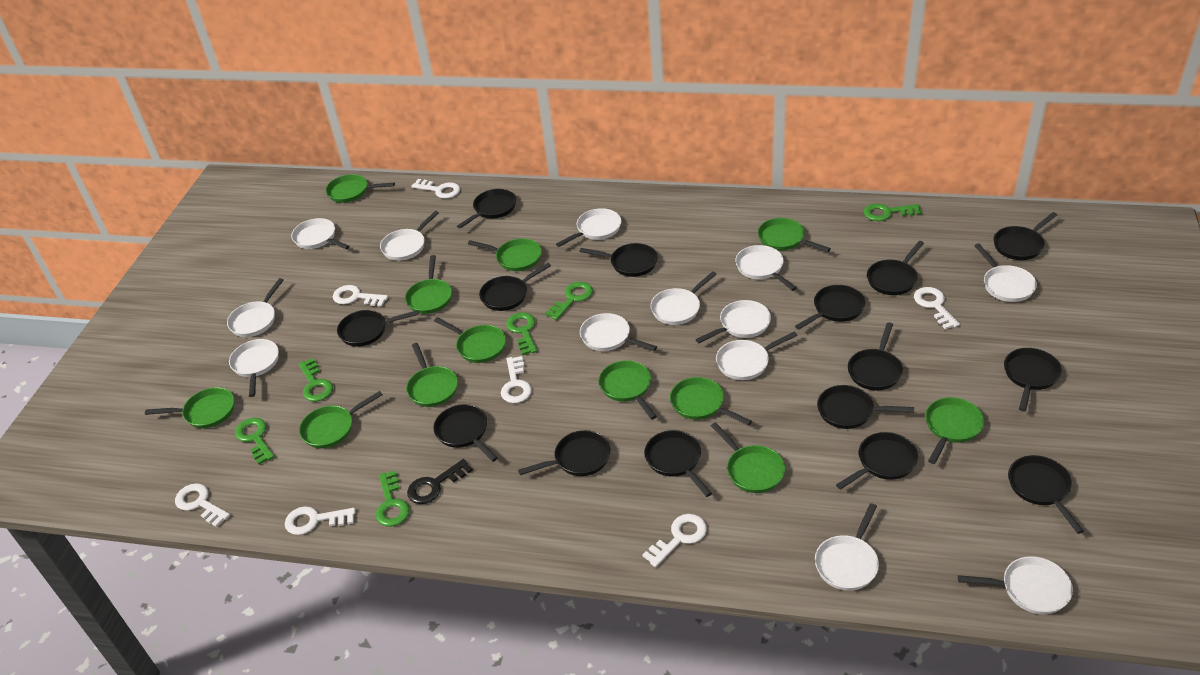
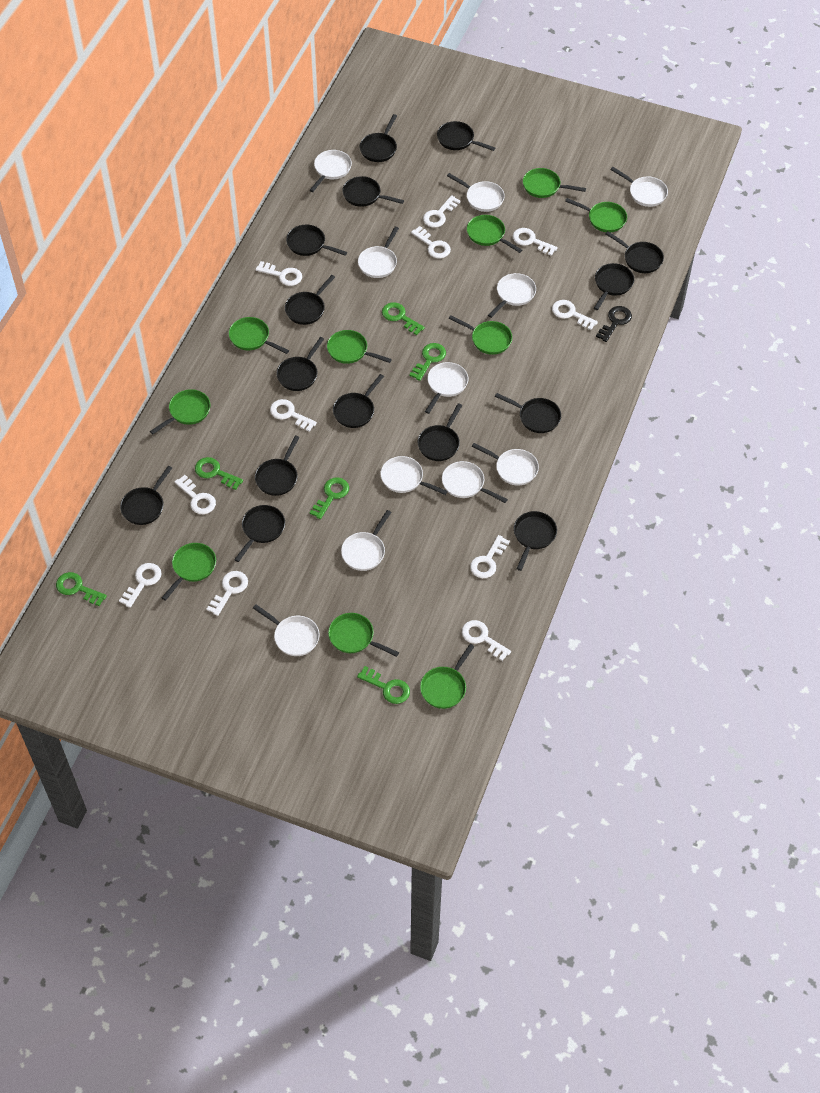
green pan: 12 -> 10
white key: 7 -> 11
white pan: 13 -> 11

